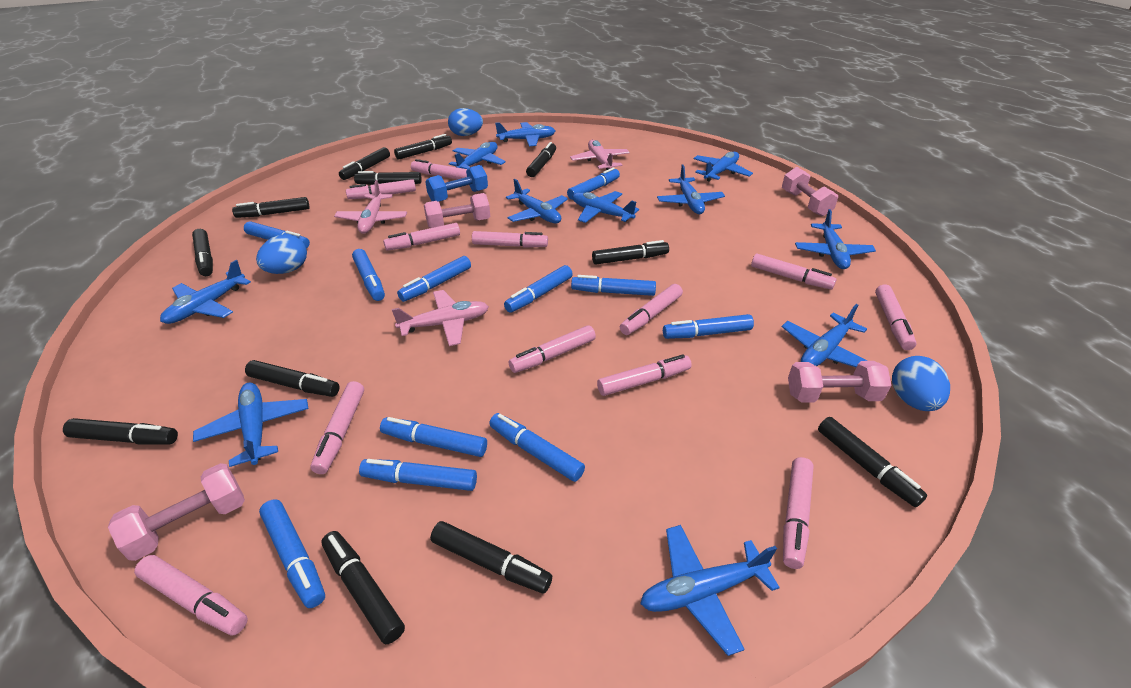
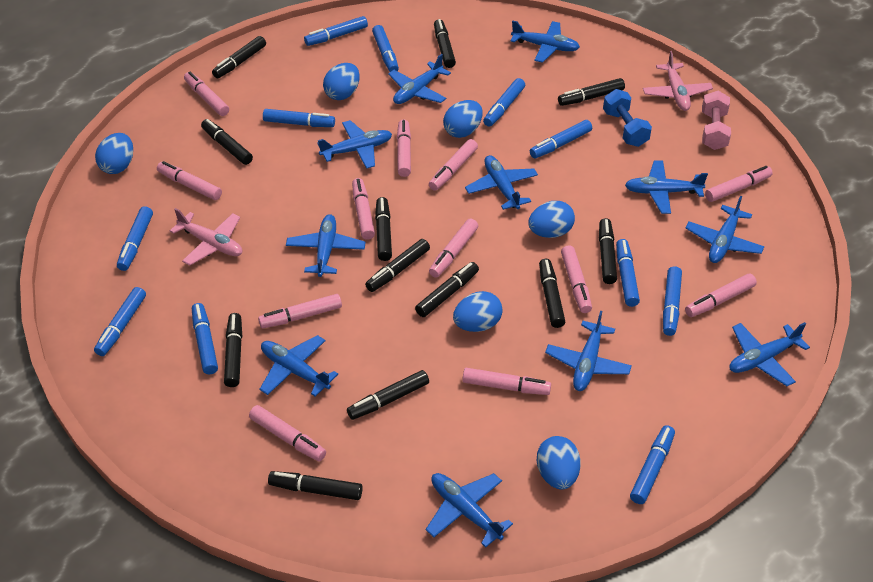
blue egg: 3 -> 6
pink dumbbell: 4 -> 1
pink plane: 3 -> 2

